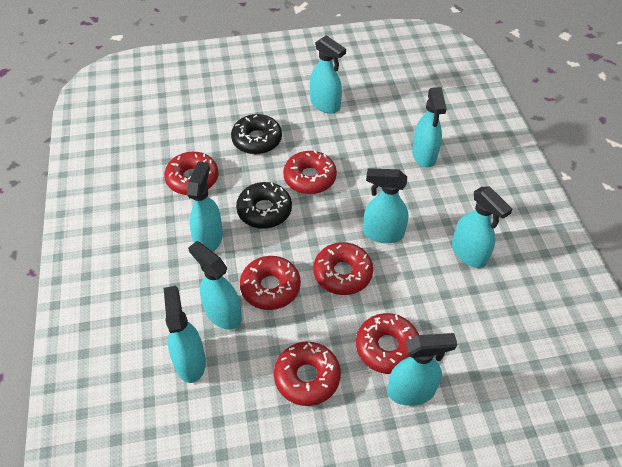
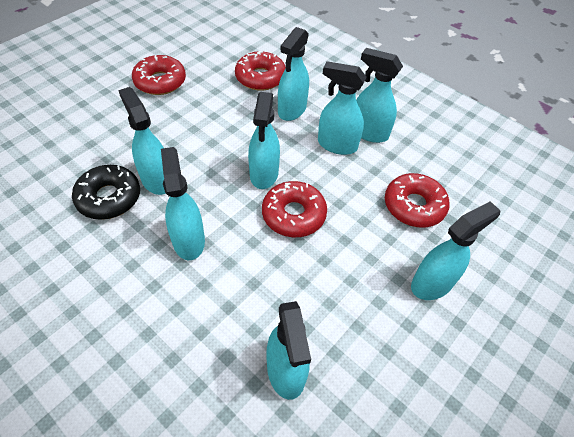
black donut: 2 -> 1
red donut: 6 -> 4

